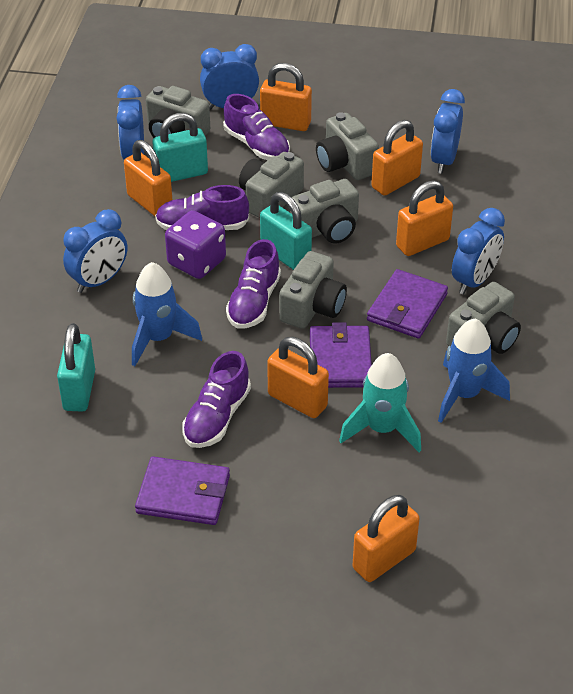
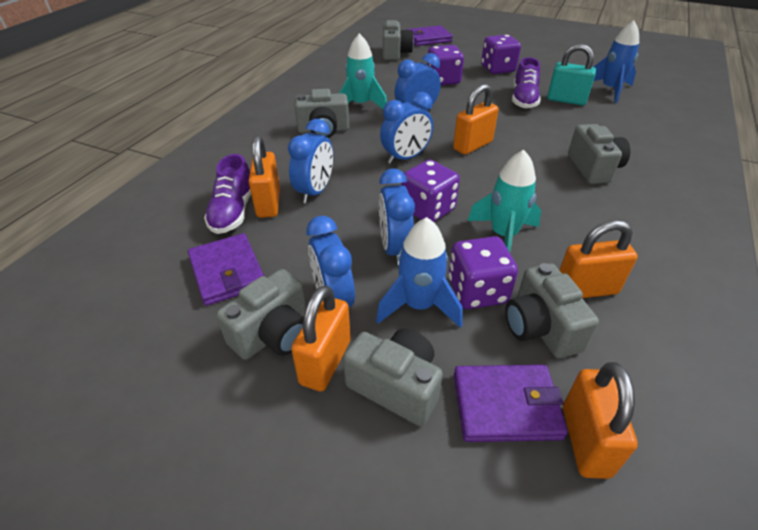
orange padlock: 6 -> 5
purple dice: 1 -> 4
purple shoe: 4 -> 2
turquoise padlock: 3 -> 1
turquoise rocket: 1 -> 2

